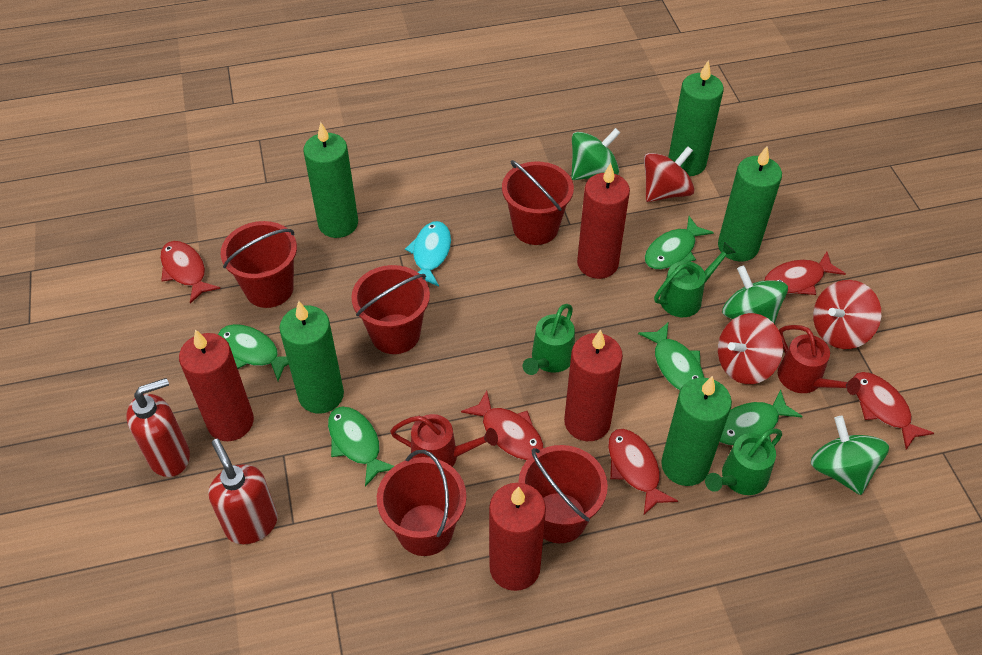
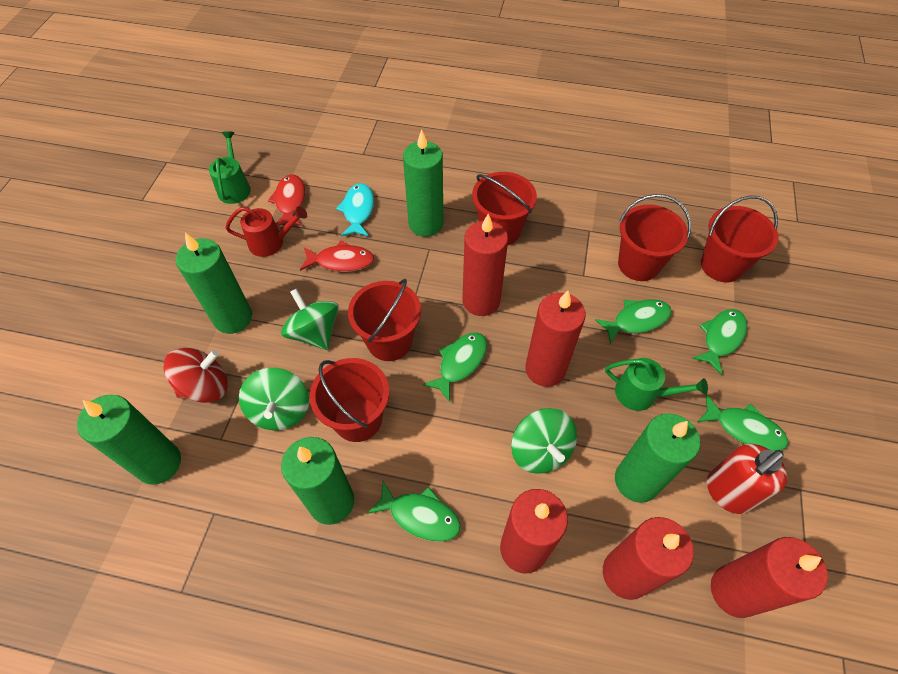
green watering can: 3 -> 2
red candle: 4 -> 5
red fish: 5 -> 2
red soap dispenser: 2 -> 1
red spinning top: 3 -> 1
red watering can: 2 -> 1

